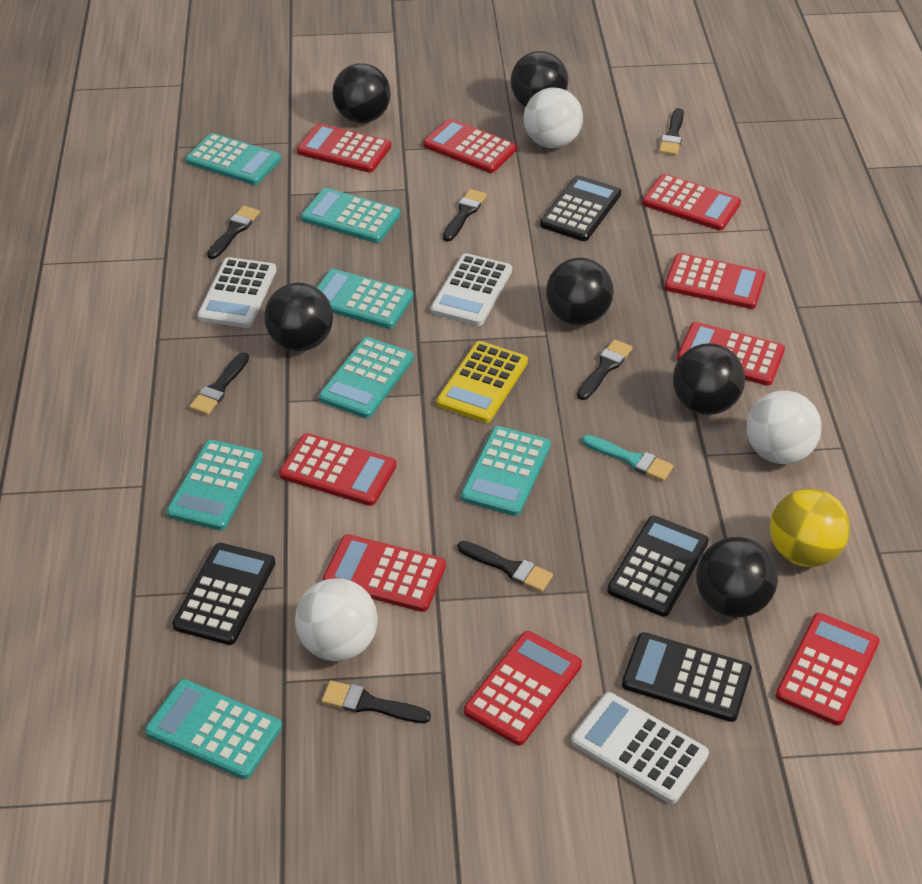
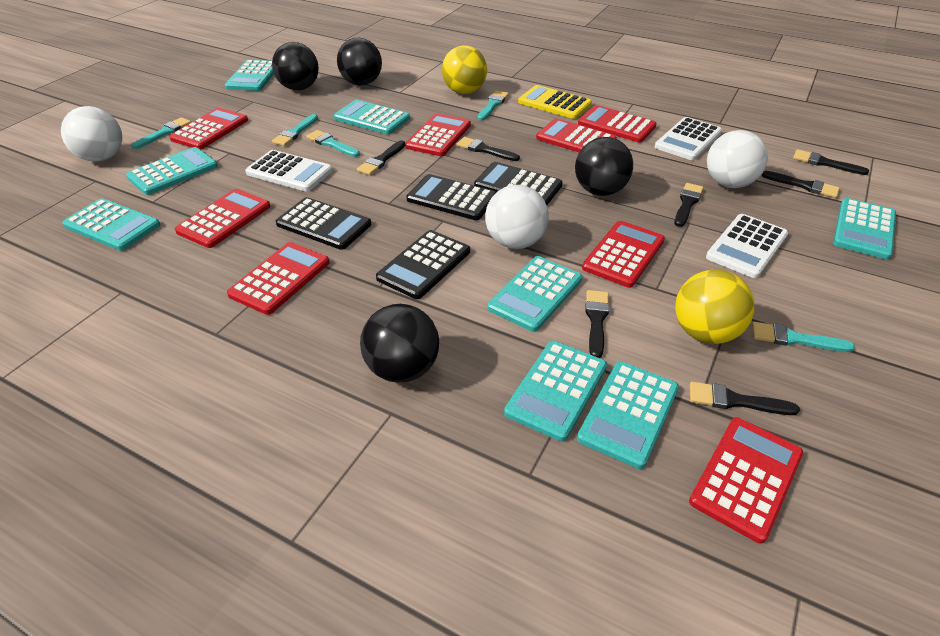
black ball: 6 -> 4
red calculator: 9 -> 8
turquoise brush: 1 -> 5
turquoise calculator: 7 -> 8
yellow ball: 1 -> 2

